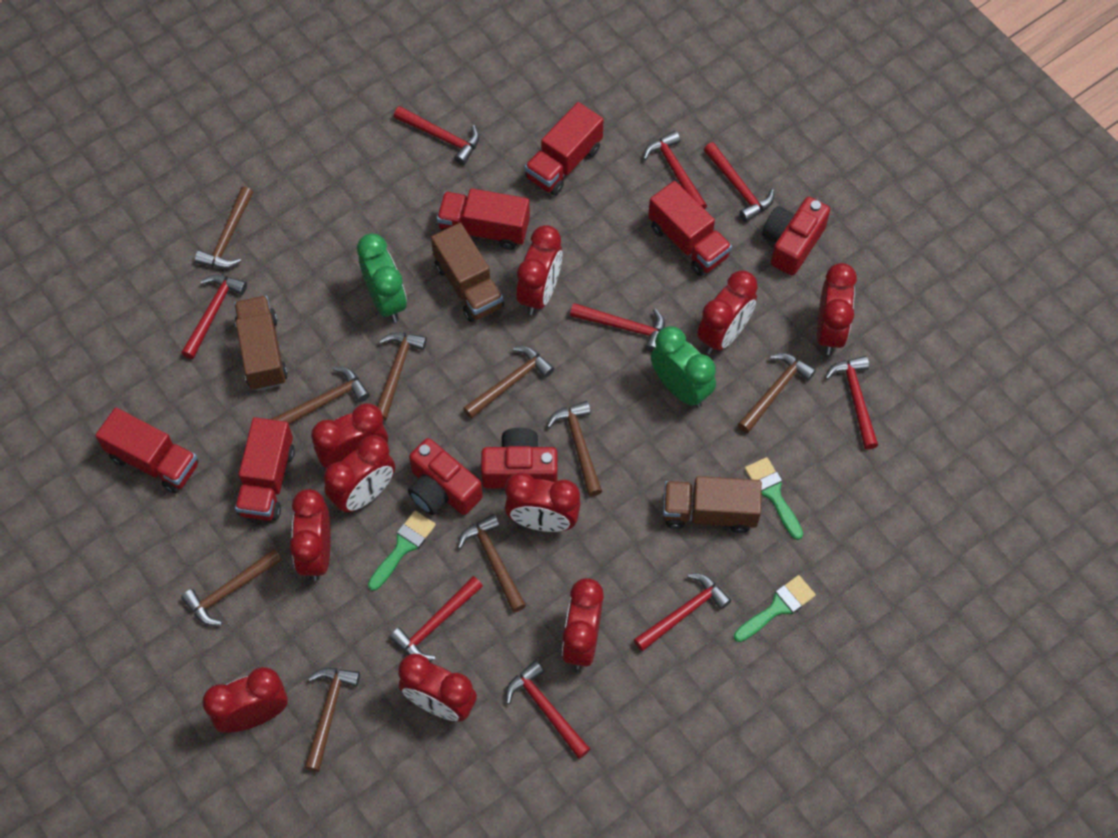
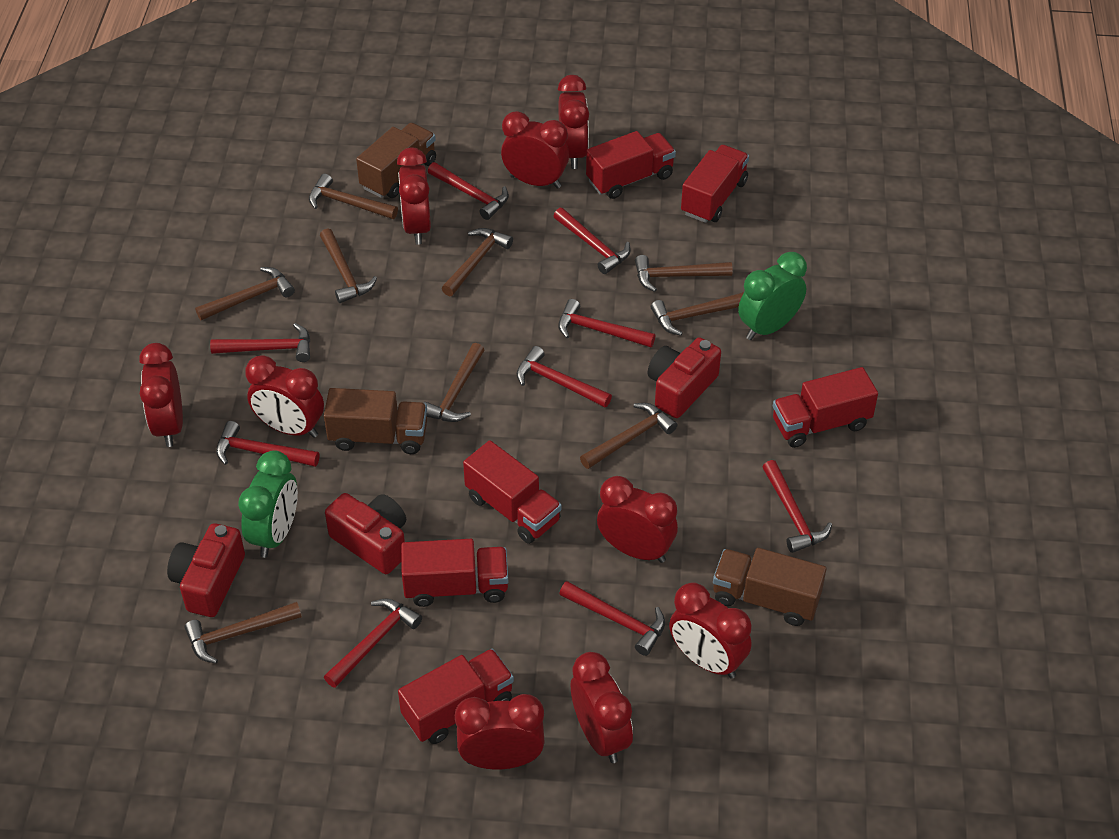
green brush: 3 -> 0
red clock: 10 -> 9
red truck: 5 -> 6

